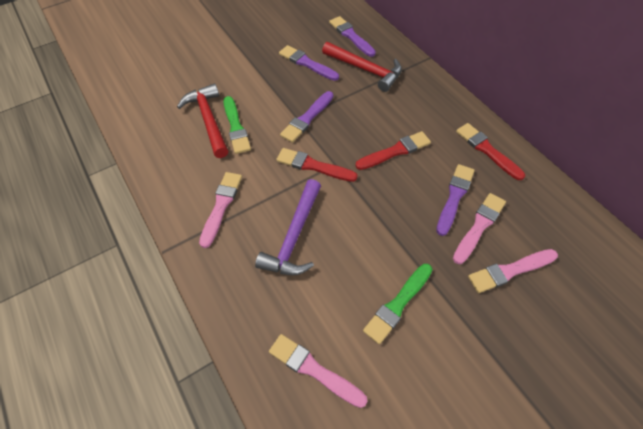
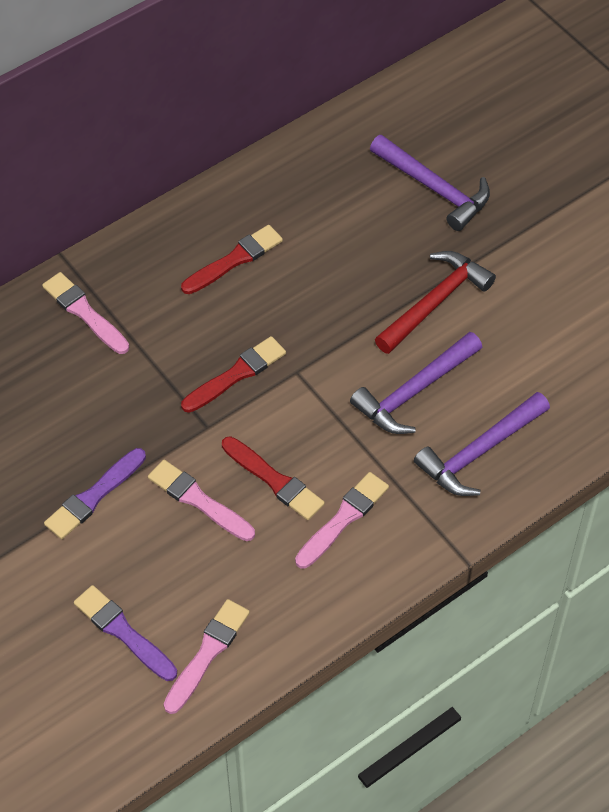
green brush: 2 -> 0
purple brush: 4 -> 2
purple hammer: 1 -> 3
red hammer: 2 -> 1

